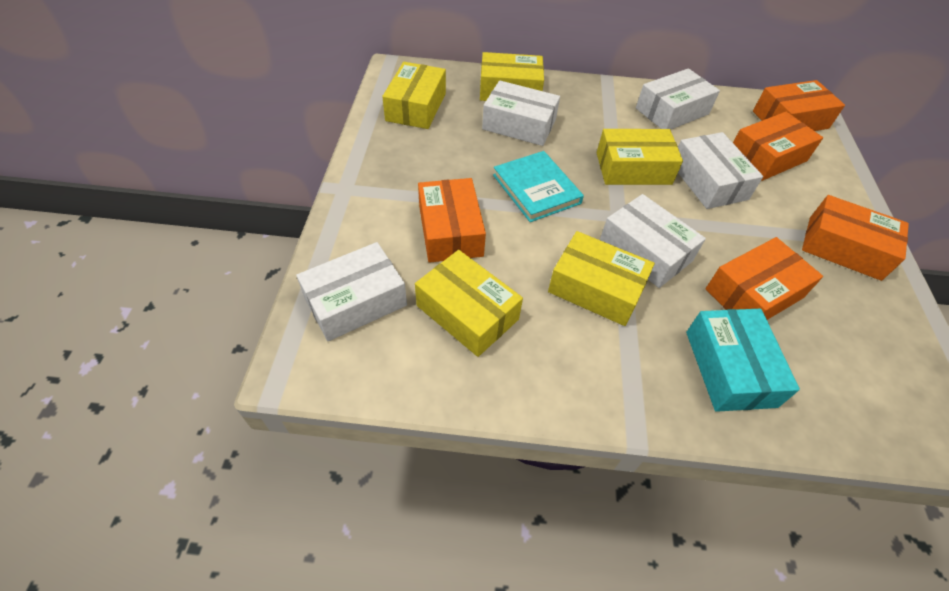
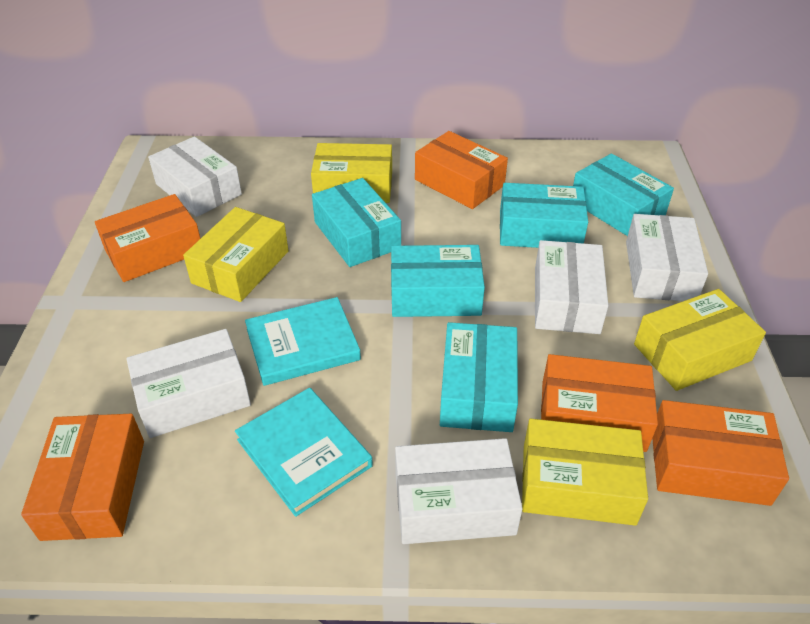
turquoise book: 1 -> 2
turquoise box: 1 -> 5
yellow box: 5 -> 4

